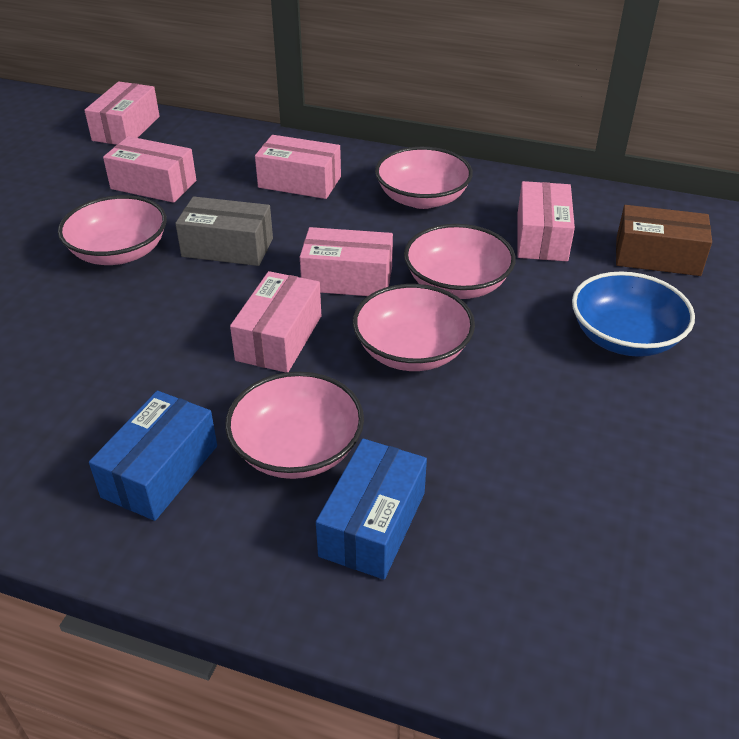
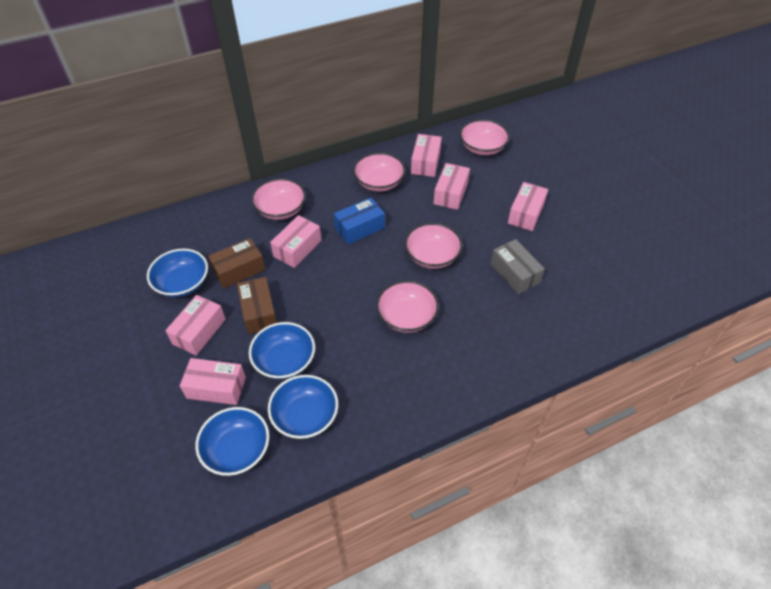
blue bowl: 1 -> 4
blue box: 2 -> 1
brown box: 1 -> 2

